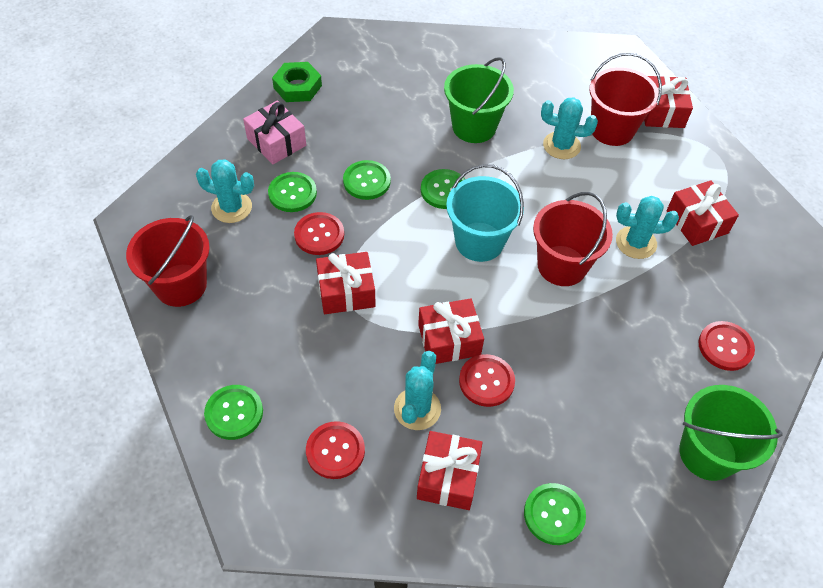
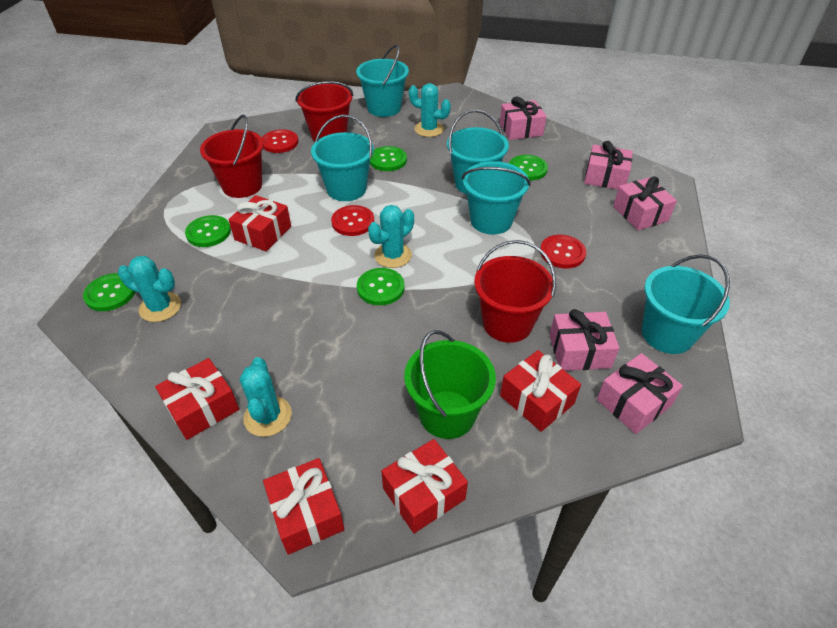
green bucket: 2 -> 1
green nut: 1 -> 0
pink gift: 1 -> 5
red button: 4 -> 3
turquoise bucket: 1 -> 5

